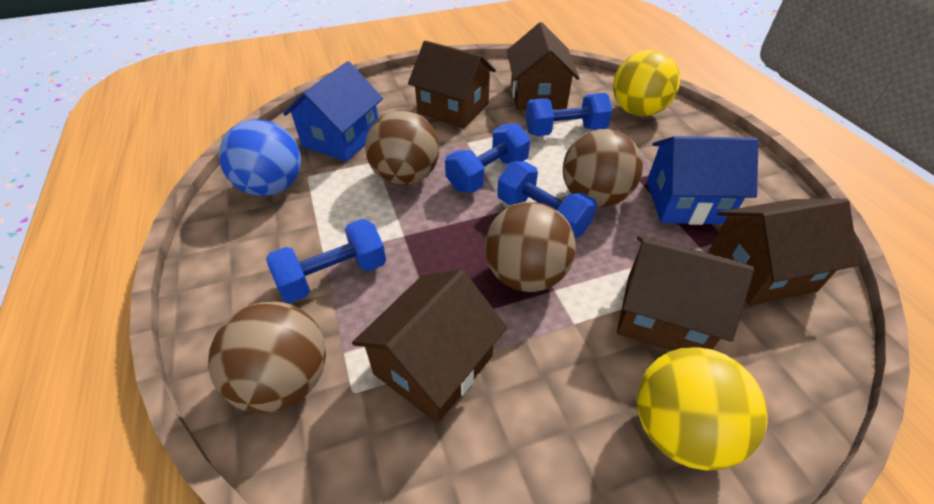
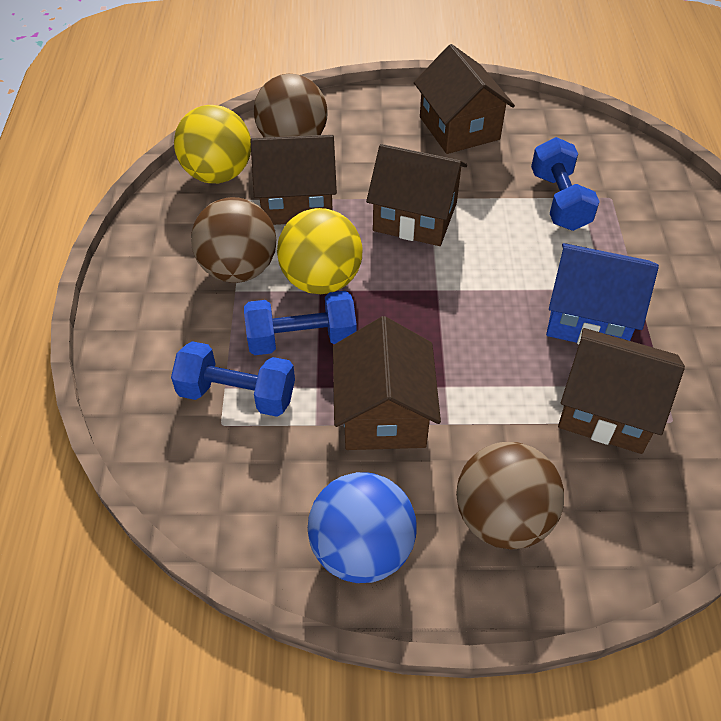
blue dumbbell: 4 -> 3
blue house: 2 -> 1
brown ball: 4 -> 3

